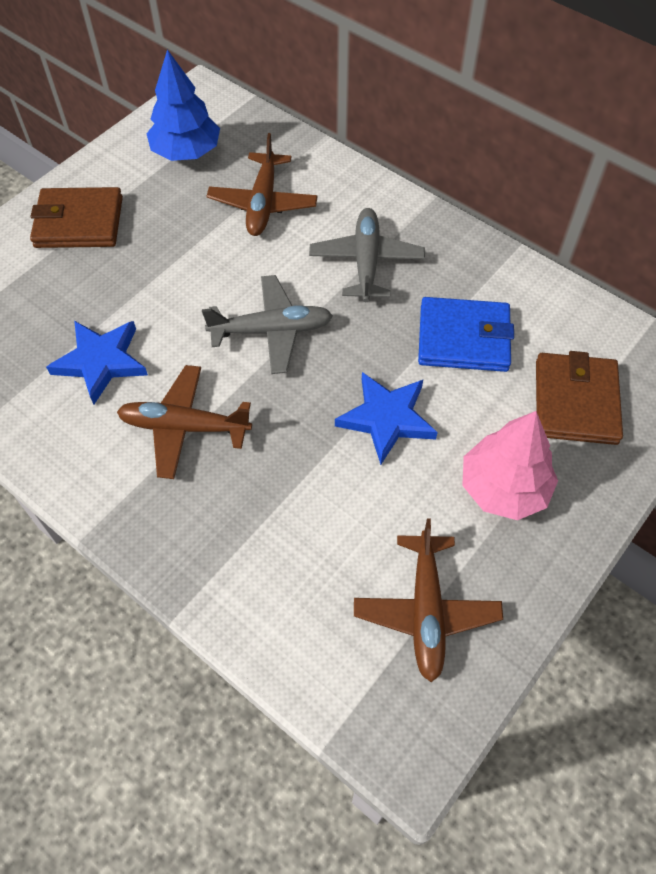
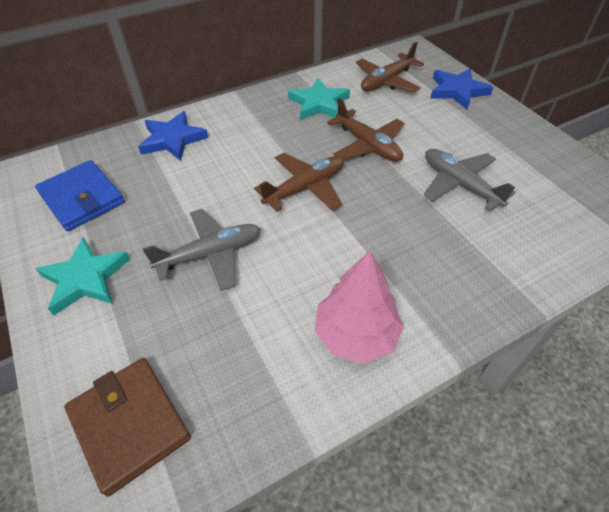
blue tree: 1 -> 0
brown wallet: 2 -> 1
turquoise star: 0 -> 2

